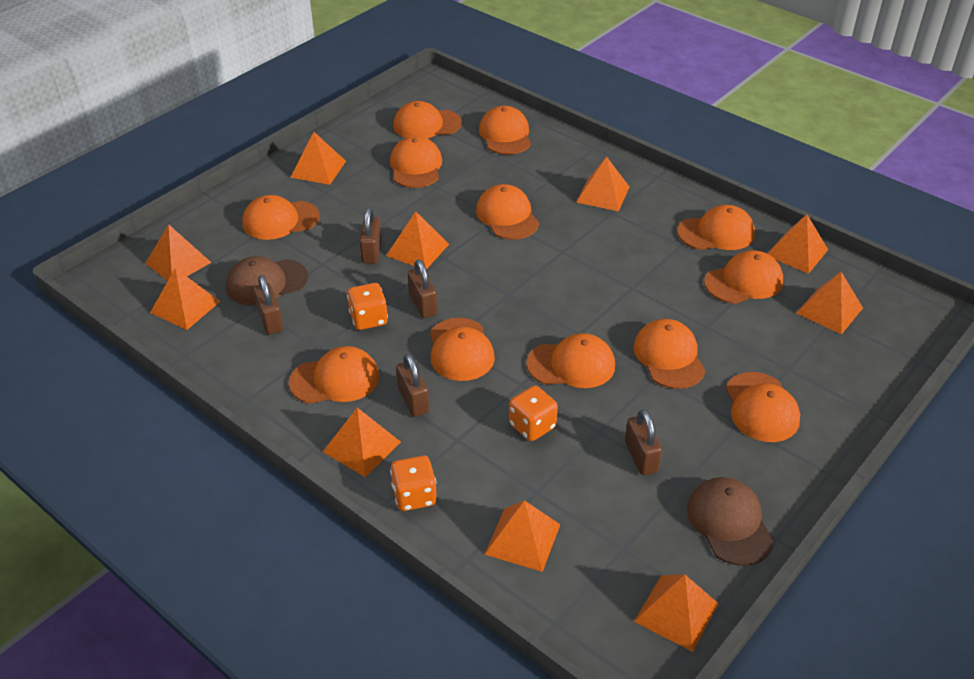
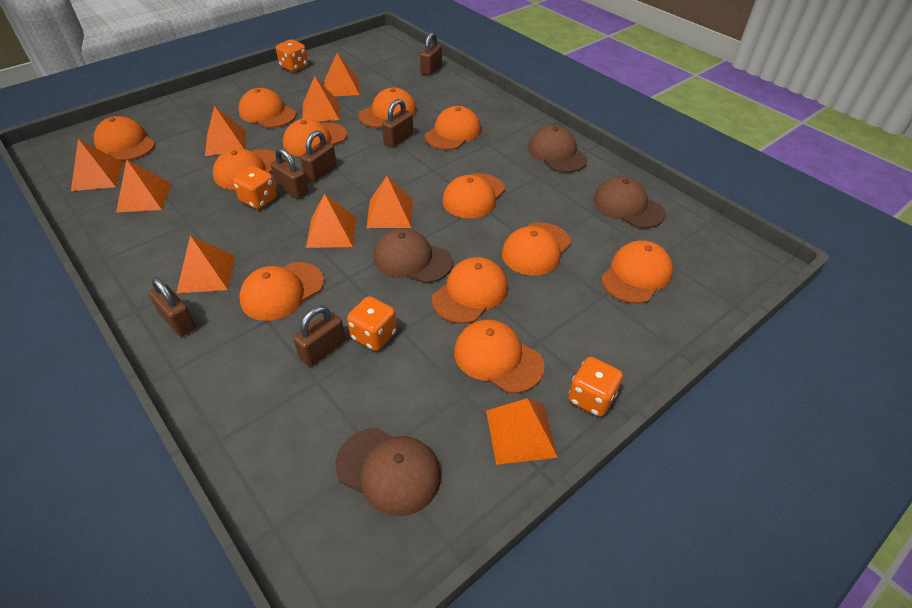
brown cap: 2 -> 4
brown padlock: 5 -> 6
orange dice: 3 -> 4
orange pyramid: 10 -> 9

